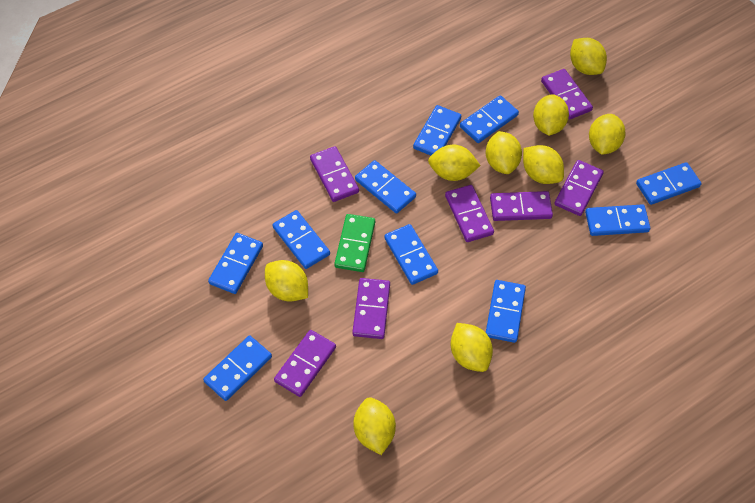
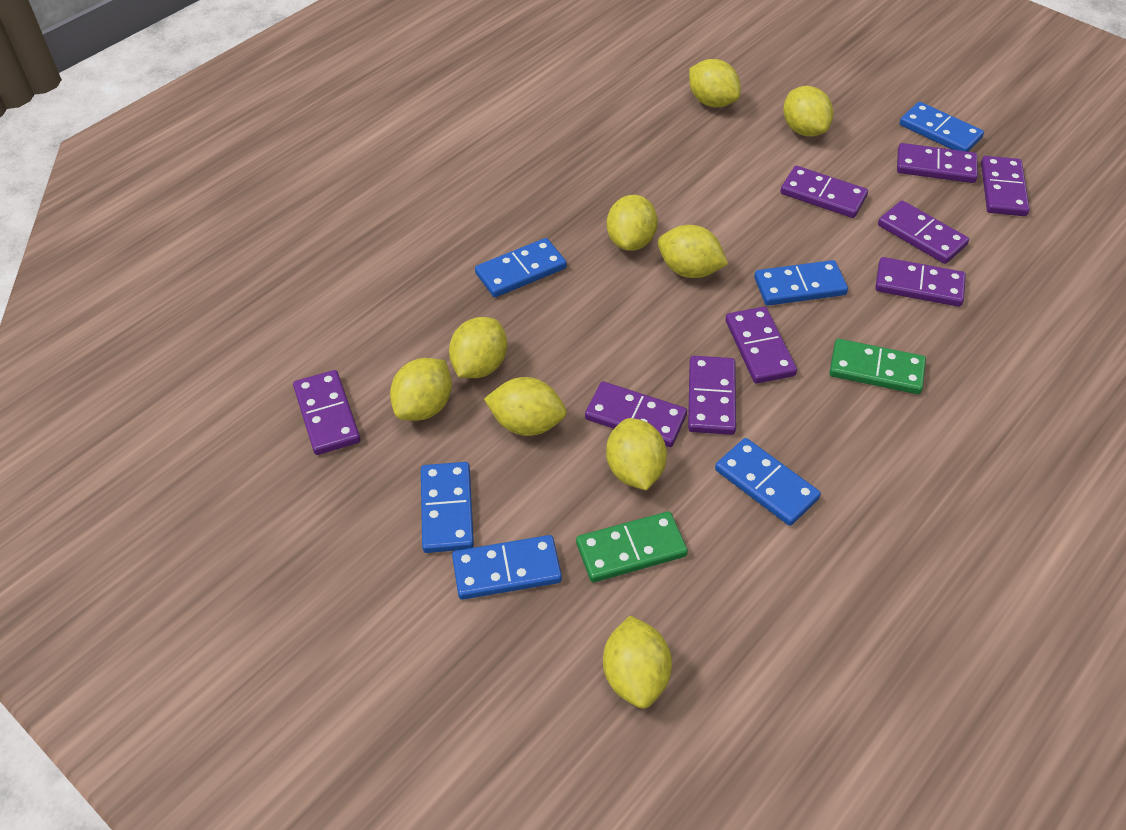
blue domino: 10 -> 6
green domino: 1 -> 2
purple domino: 7 -> 9

